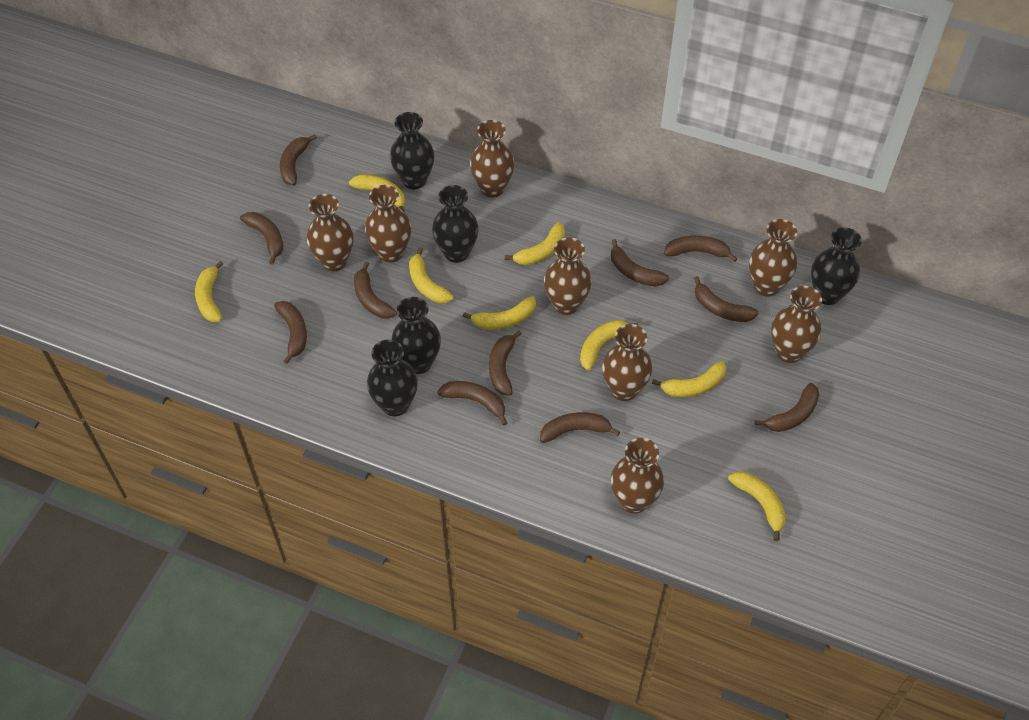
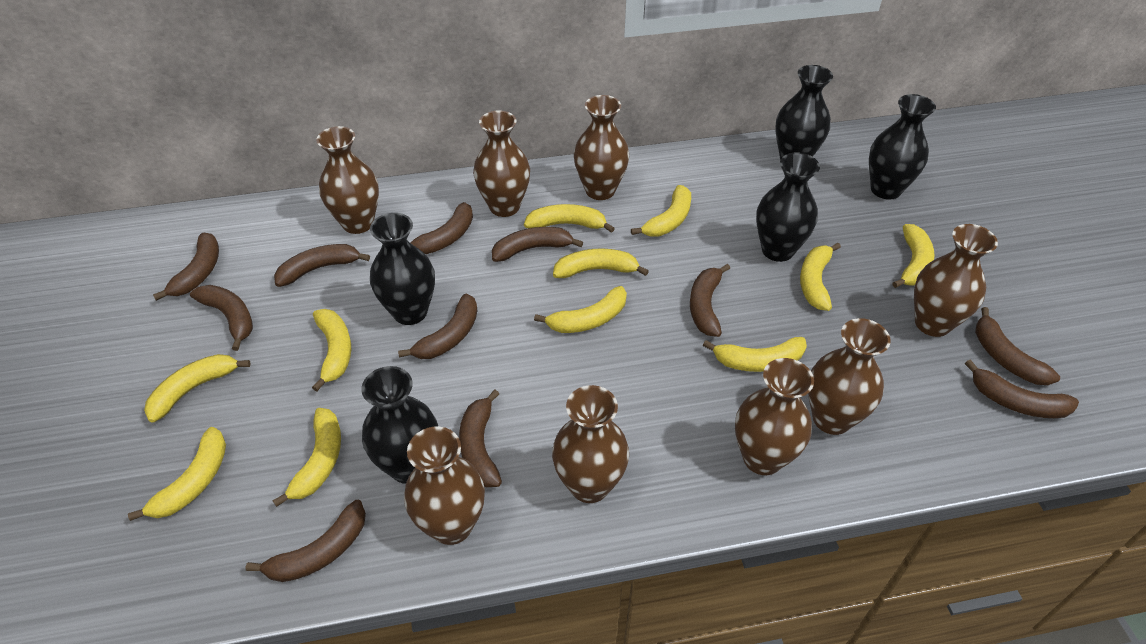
yellow banana: 8 -> 11

